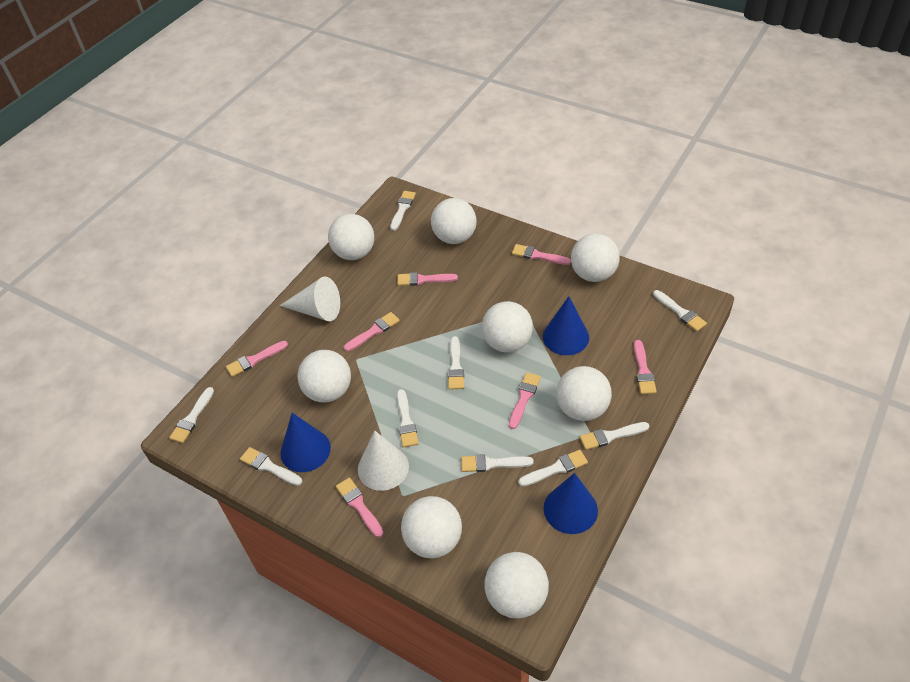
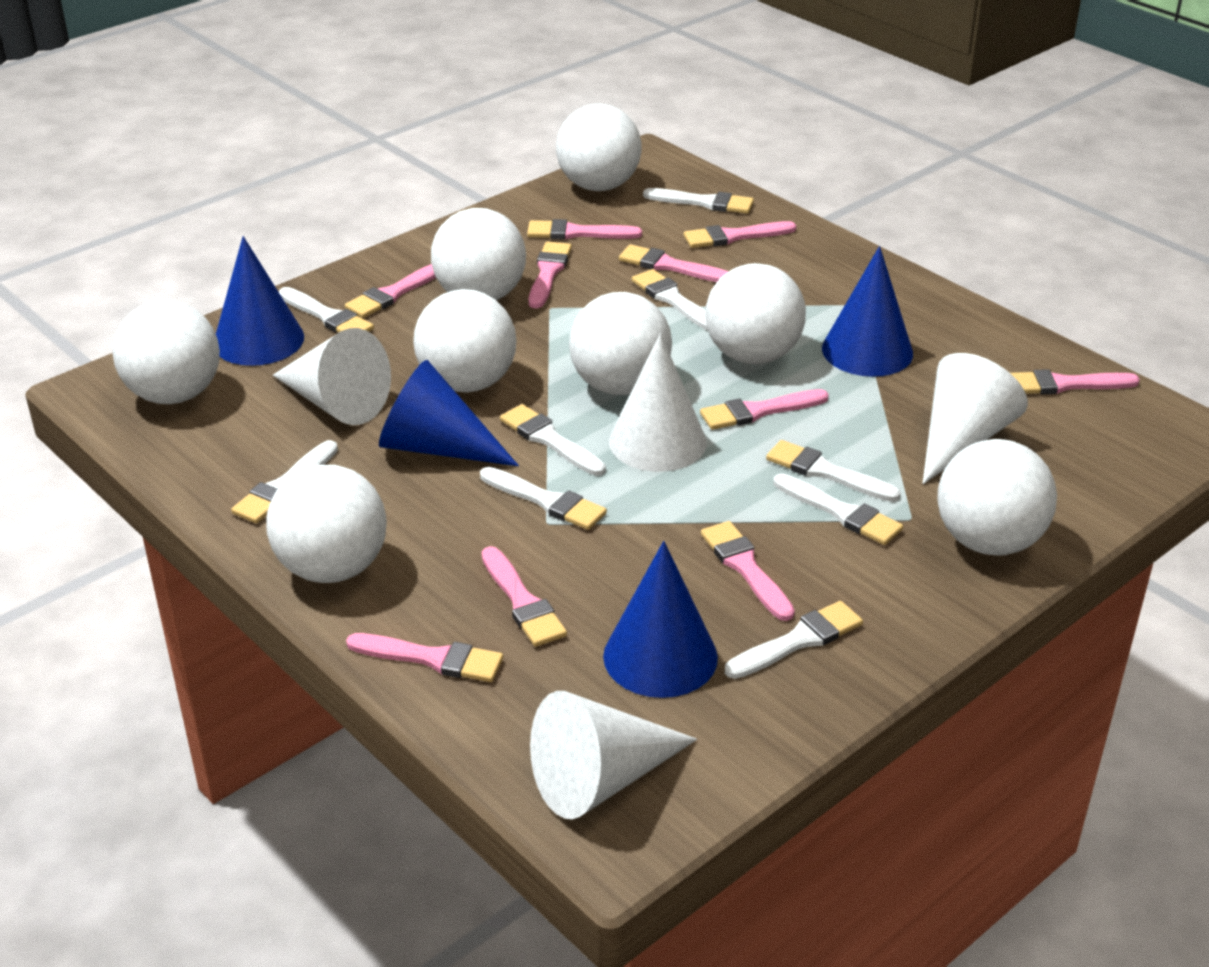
blue cone: 3 -> 4
pink brush: 7 -> 10
white cone: 2 -> 4

